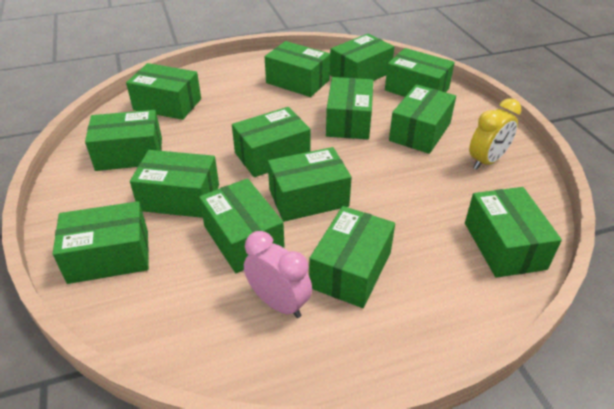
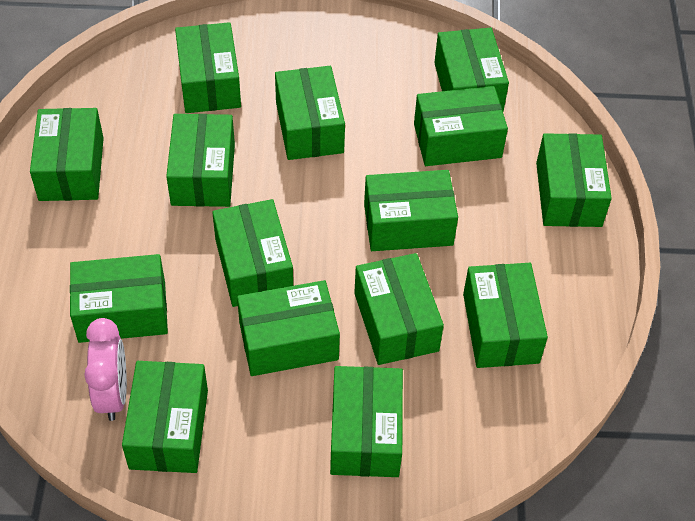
green box: 14 -> 15
yellow clock: 1 -> 0

